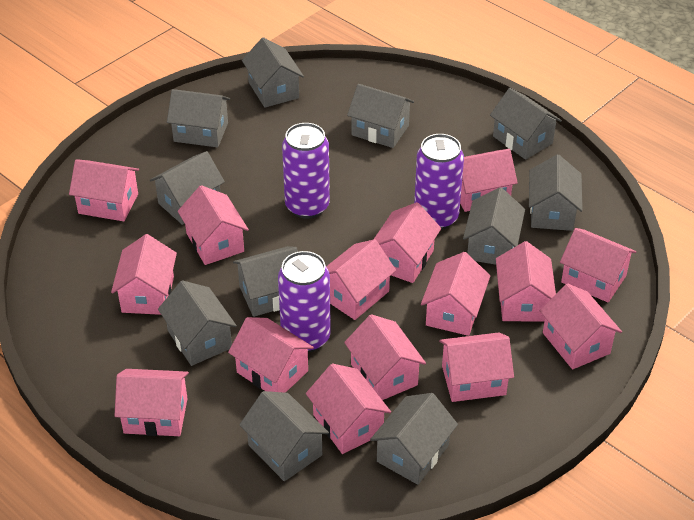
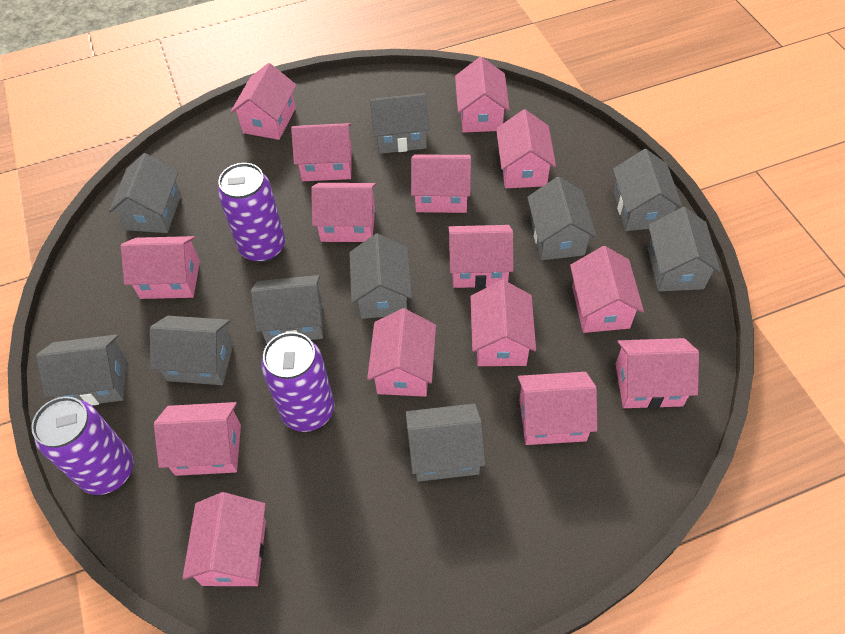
grey house: 11 -> 10

